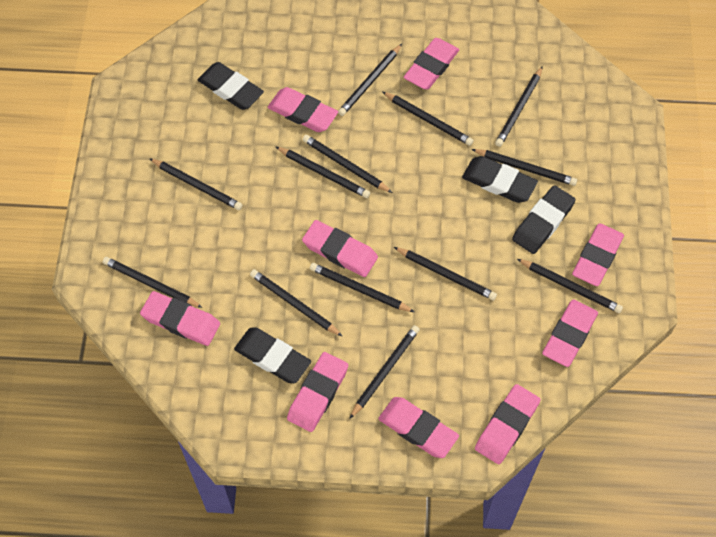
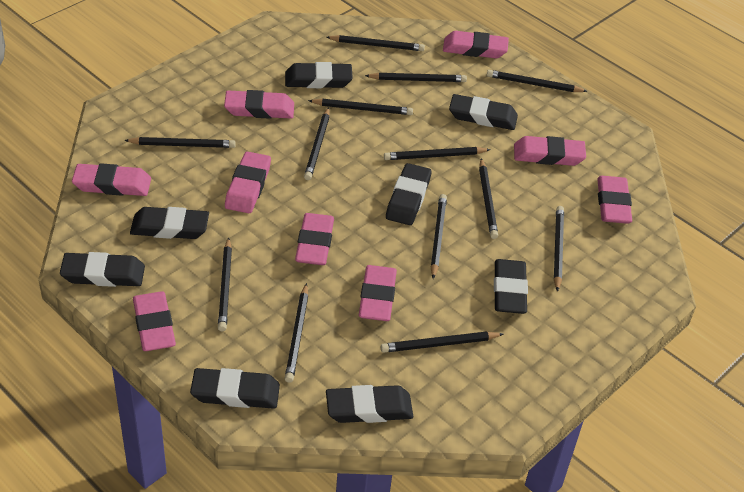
black eraser: 4 -> 8

